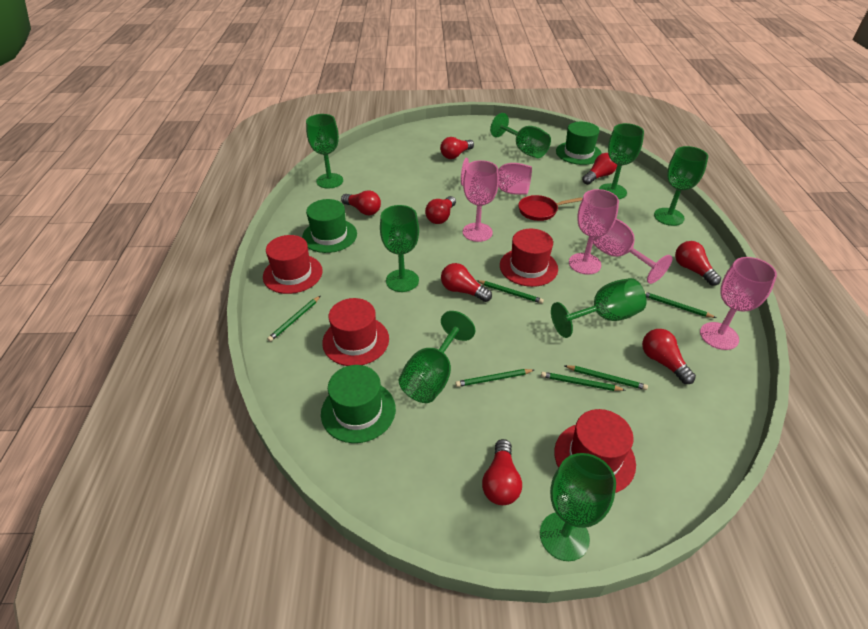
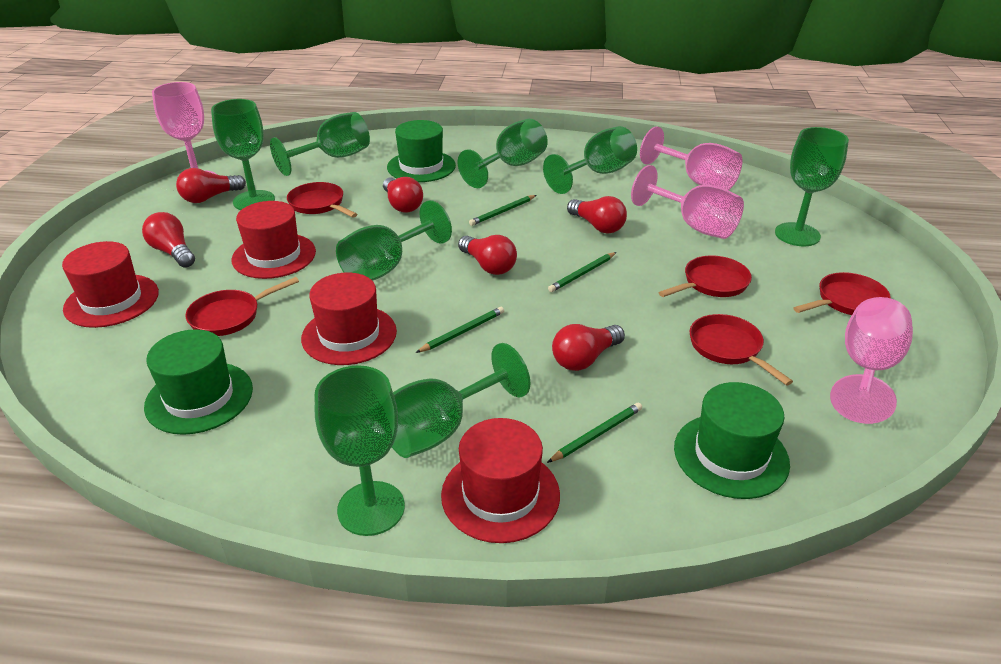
green pencil: 6 -> 4
pink goblet: 5 -> 4
red light bulb: 8 -> 6
red pan: 1 -> 5

